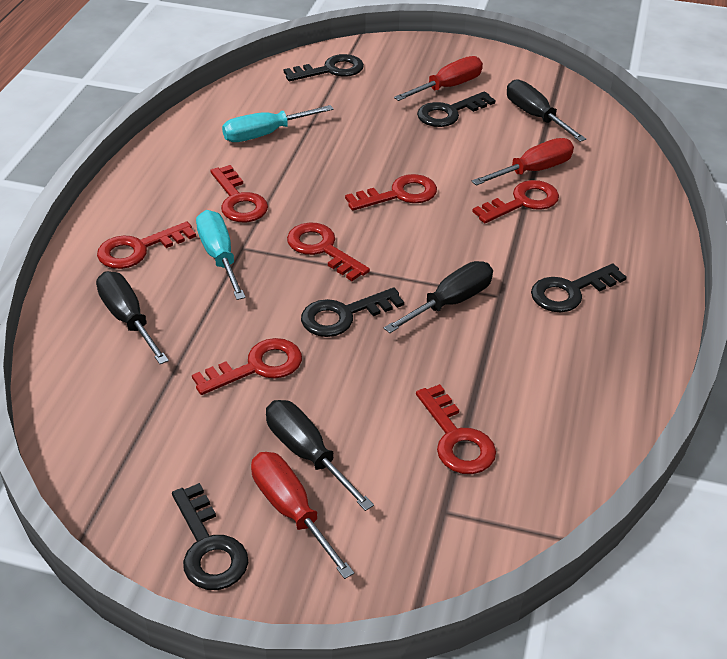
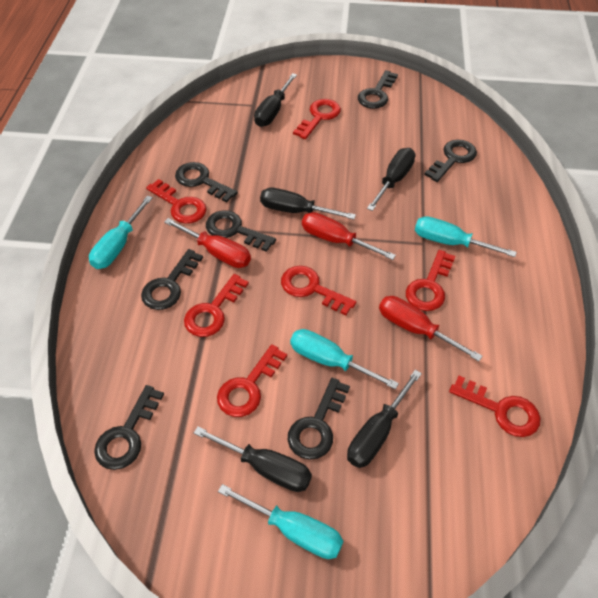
black key: 5 -> 7
black screwdriver: 4 -> 5
turquoise screwdriver: 2 -> 4

